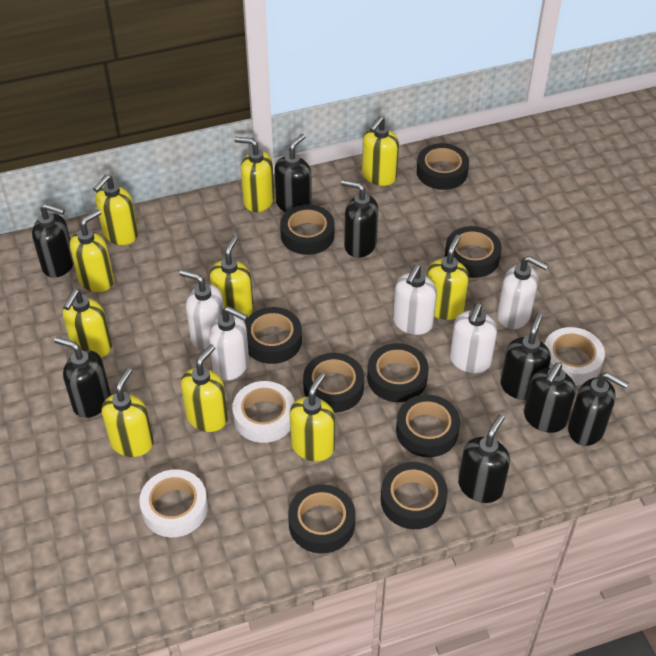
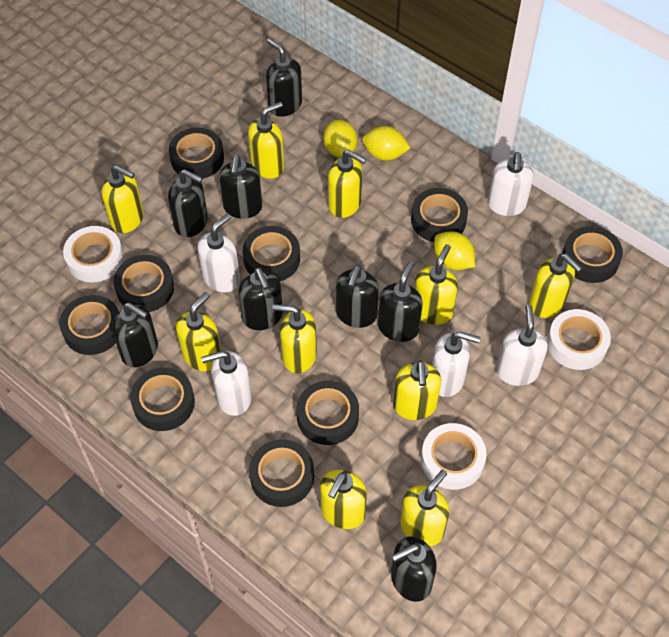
yellow lemon: 0 -> 3

